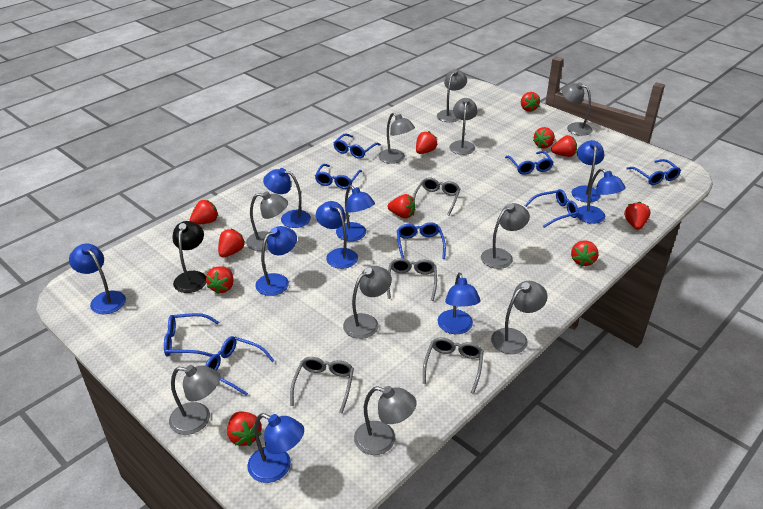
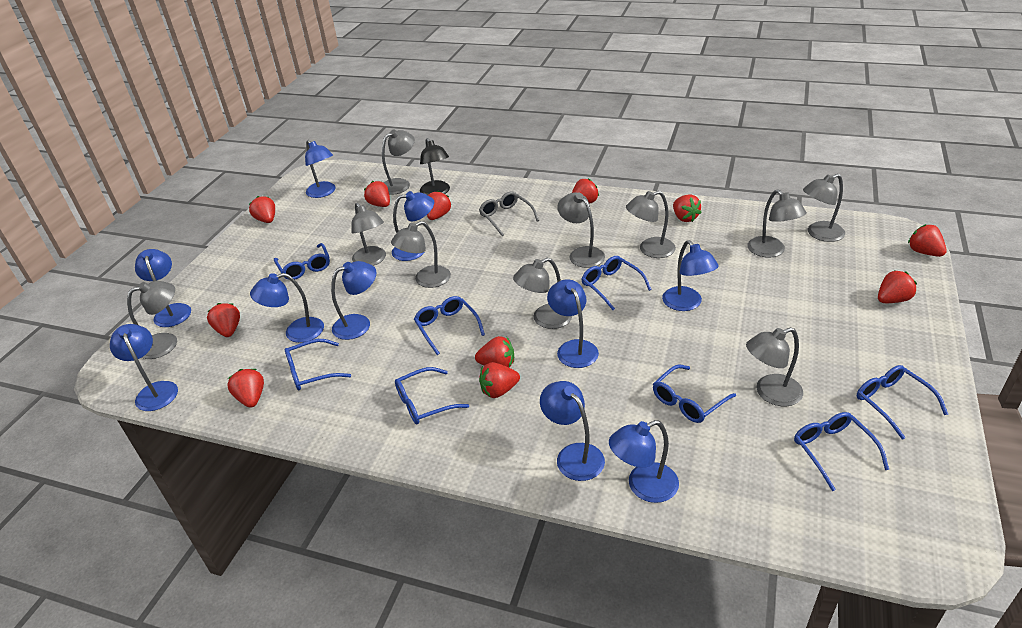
blue lamp: 9 -> 10
grey glasses: 4 -> 1

